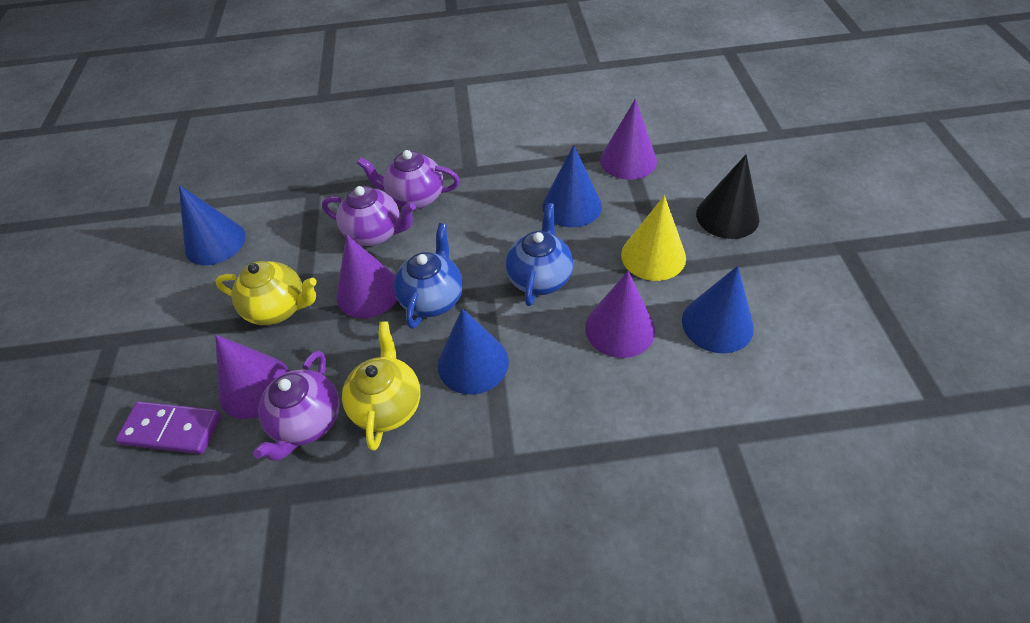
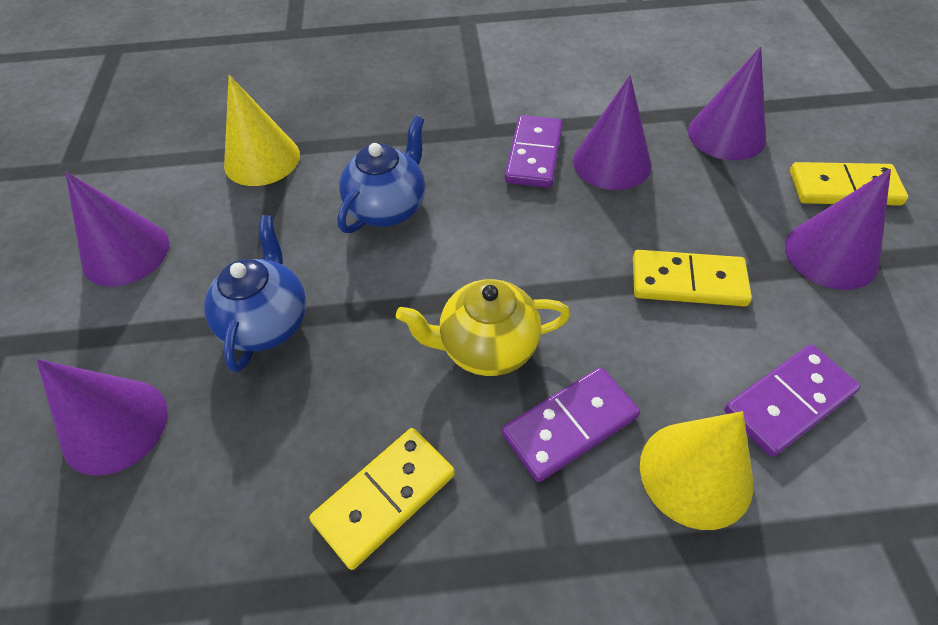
black cone: 1 -> 0
blue cone: 4 -> 0
purple cone: 4 -> 5
purple domino: 1 -> 3
purple teapot: 3 -> 0
yellow cone: 1 -> 2
yellow domino: 0 -> 3
yellow teapot: 2 -> 1

